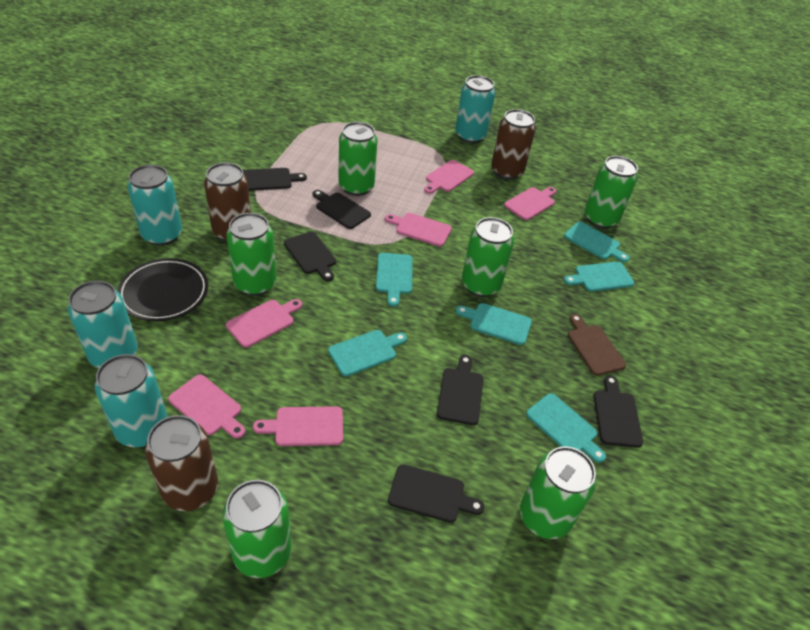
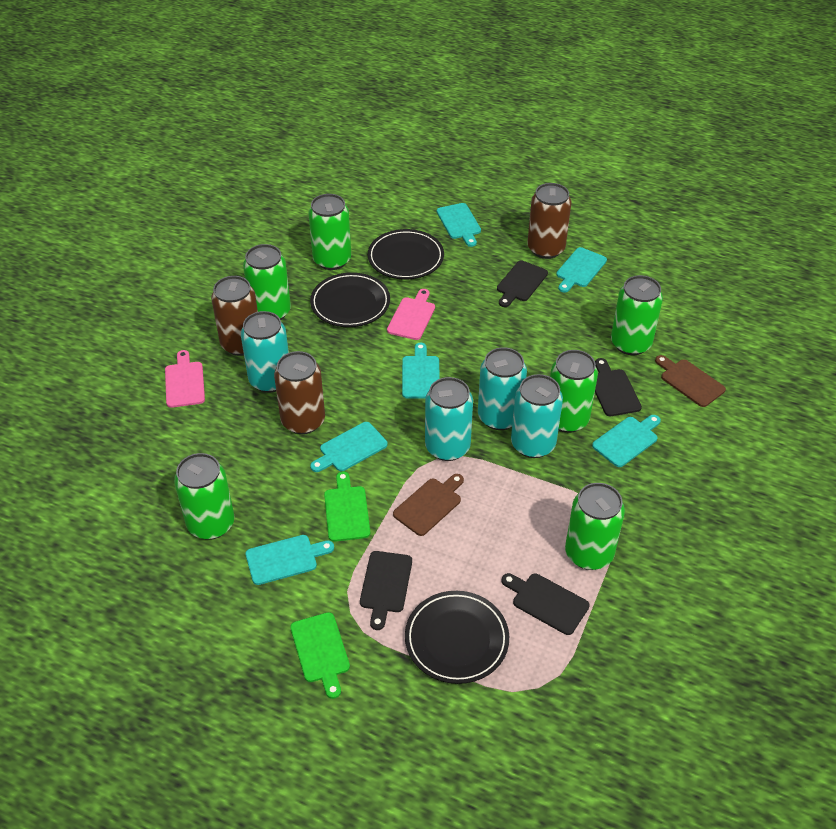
black cutting board: 6 -> 4
black plate: 1 -> 3
brown cutting board: 1 -> 2
green cutting board: 0 -> 2
pink cutting board: 6 -> 2

